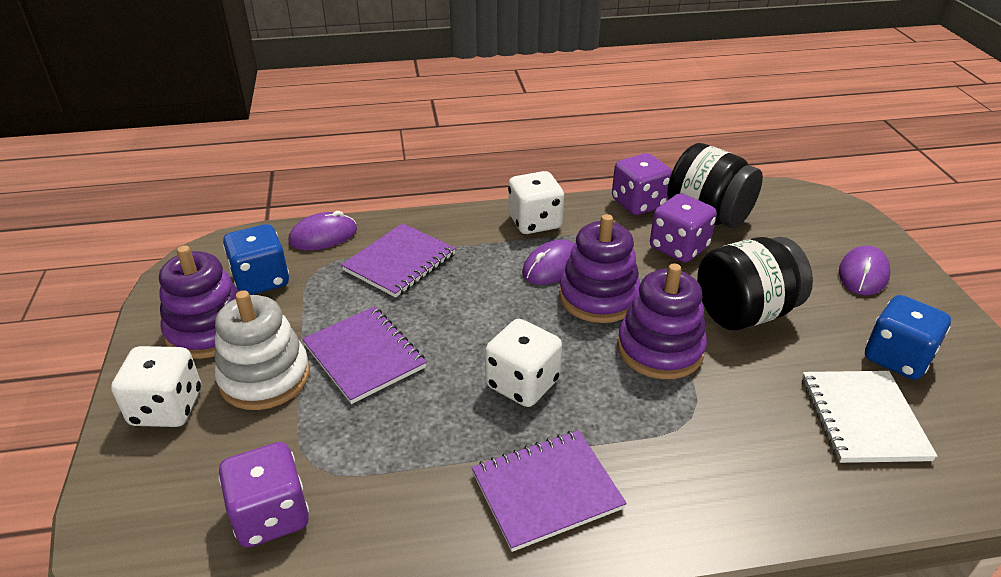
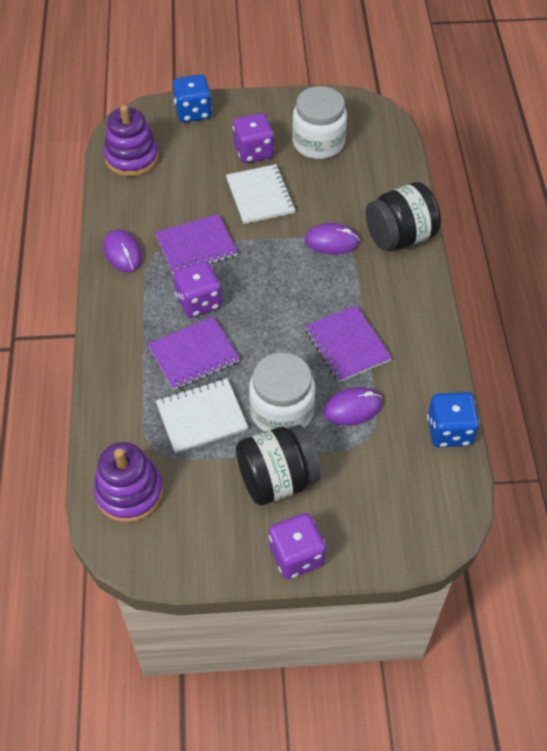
purple stacking toy: 3 -> 2
white dice: 3 -> 0
white jar: 0 -> 2
white notebook: 1 -> 2
white stacking toy: 1 -> 0

